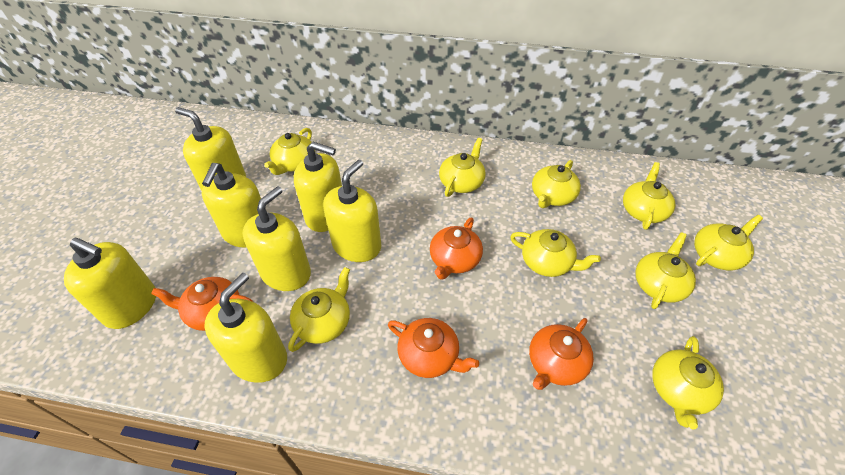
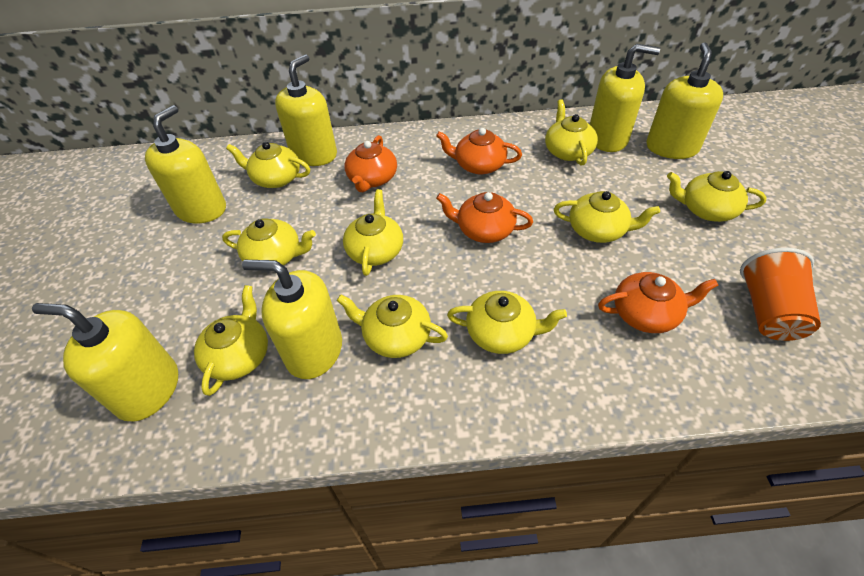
orange cup: 0 -> 1
yellow soap dispenser: 7 -> 6

